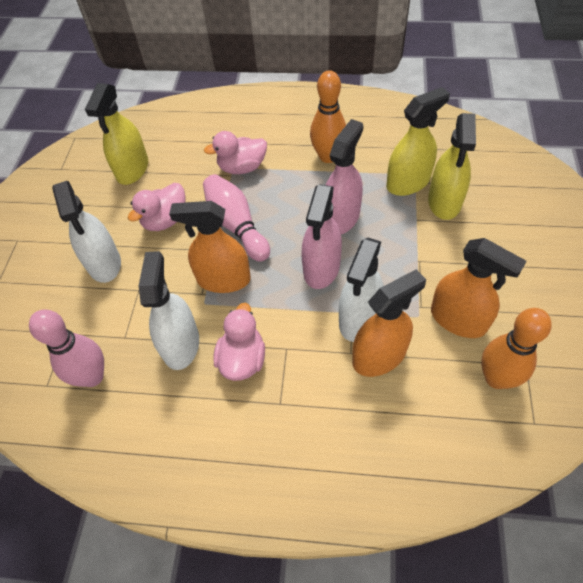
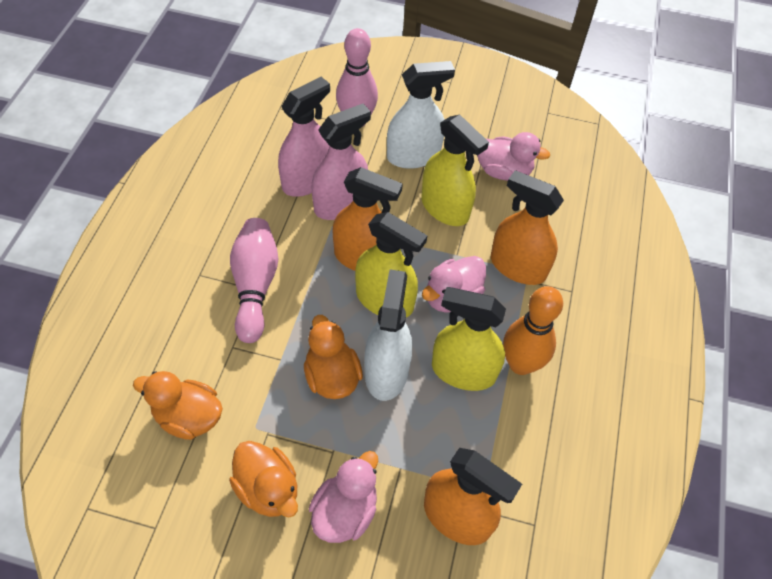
orange bowling pin: 2 -> 1
orange duck: 0 -> 3
white spray bottle: 3 -> 2

